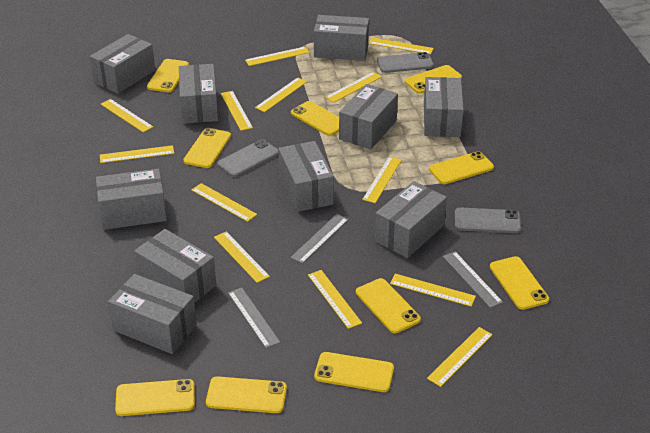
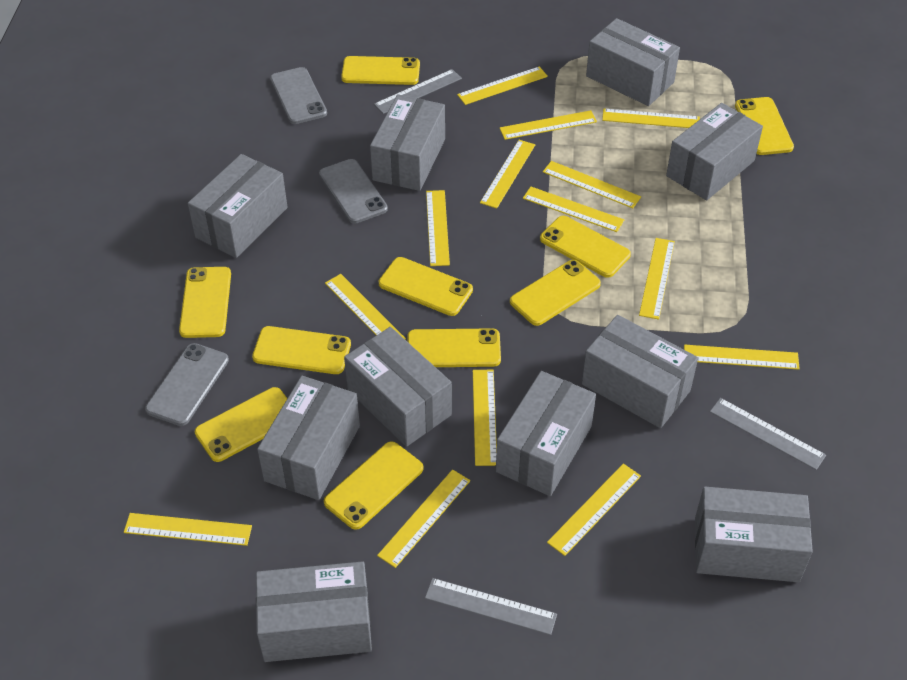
yellow ruler: 13 -> 14

